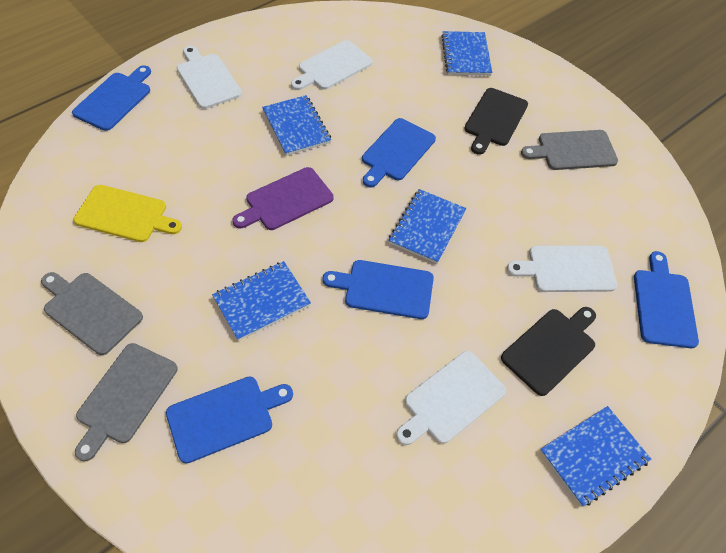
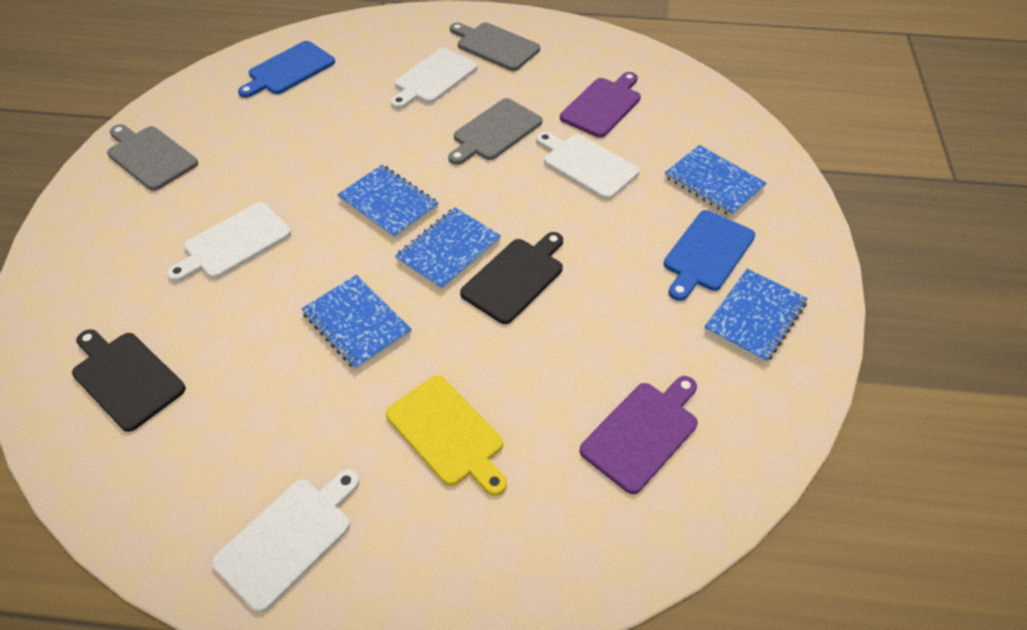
blue cutting board: 5 -> 2
purple cutting board: 1 -> 2

